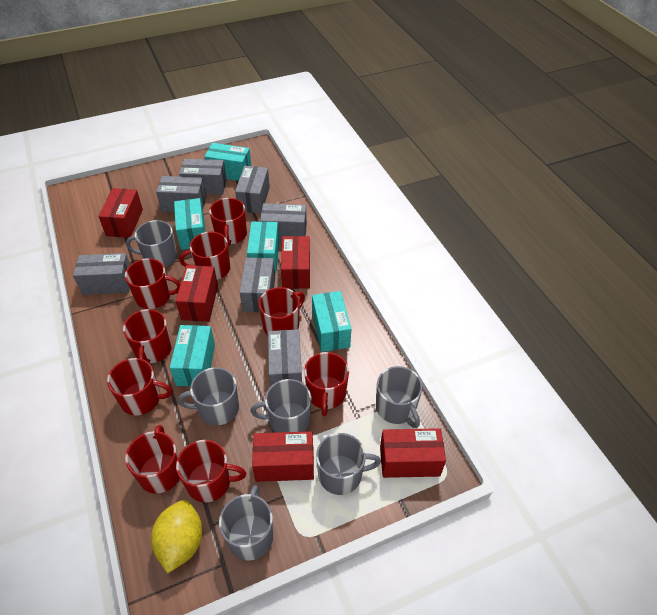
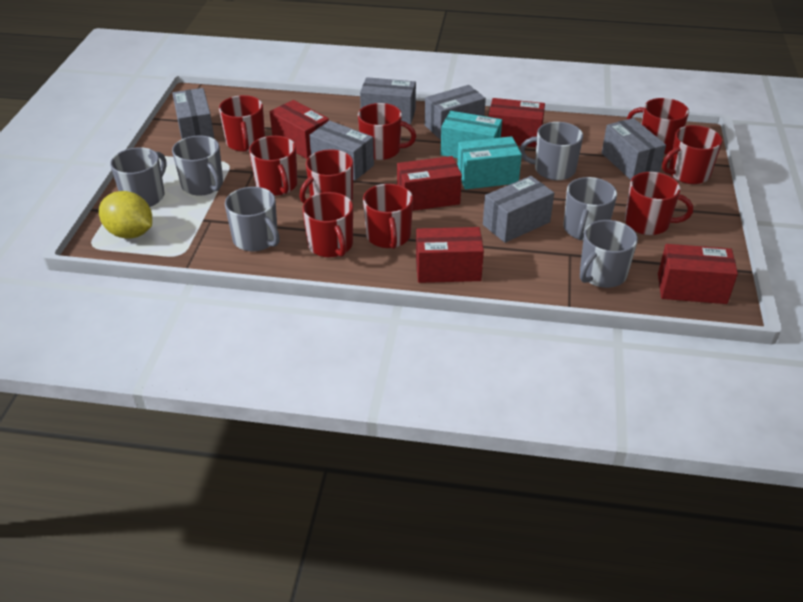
grey box: 7 -> 6
turquoise box: 5 -> 2

